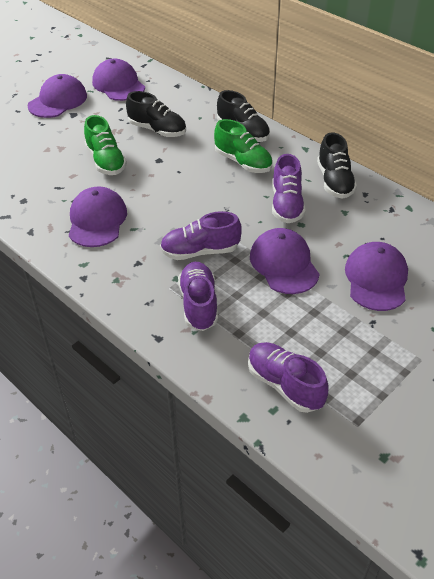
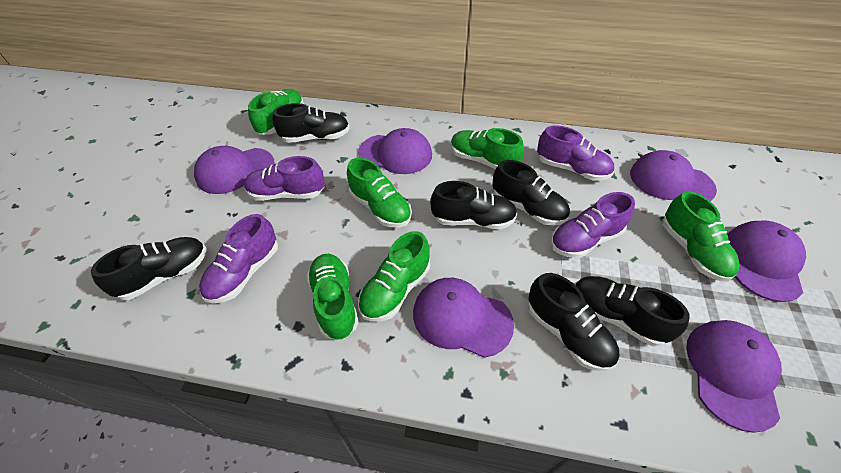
black shoe: 3 -> 6
green shoe: 2 -> 6
purple cap: 5 -> 6

